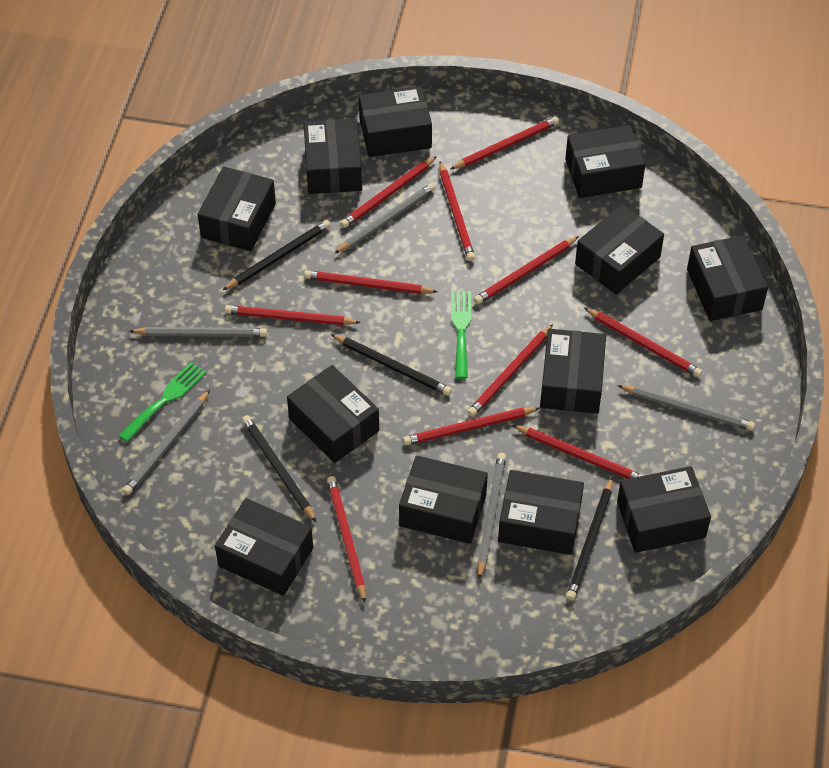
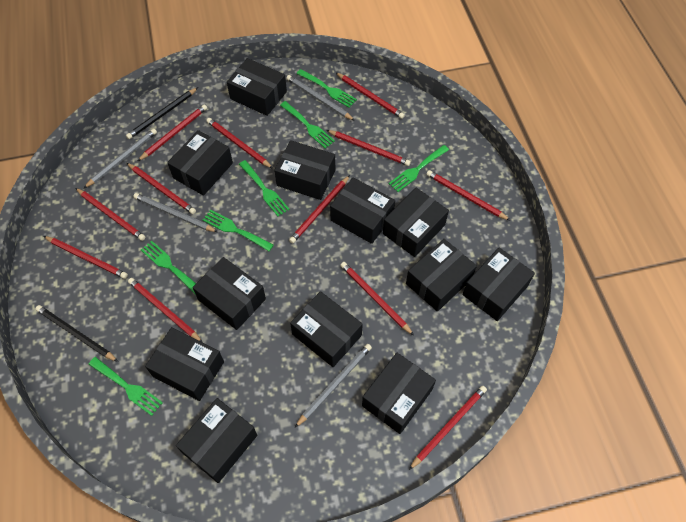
black pencil: 4 -> 2
green fork: 2 -> 7
grey pencil: 5 -> 4
red pencil: 11 -> 12

